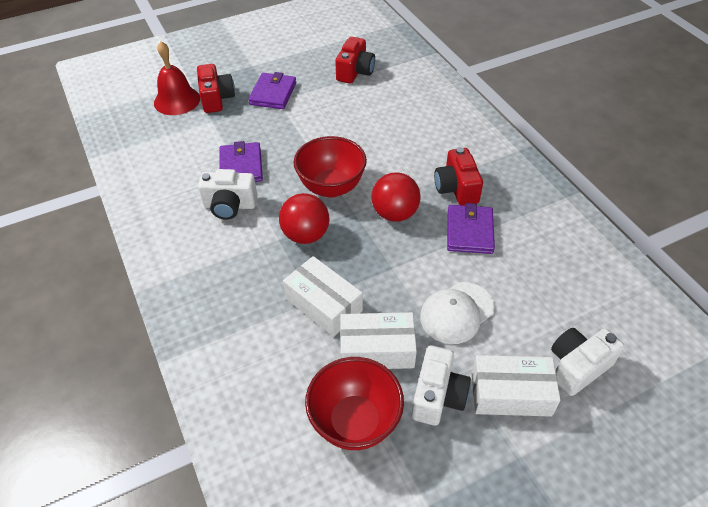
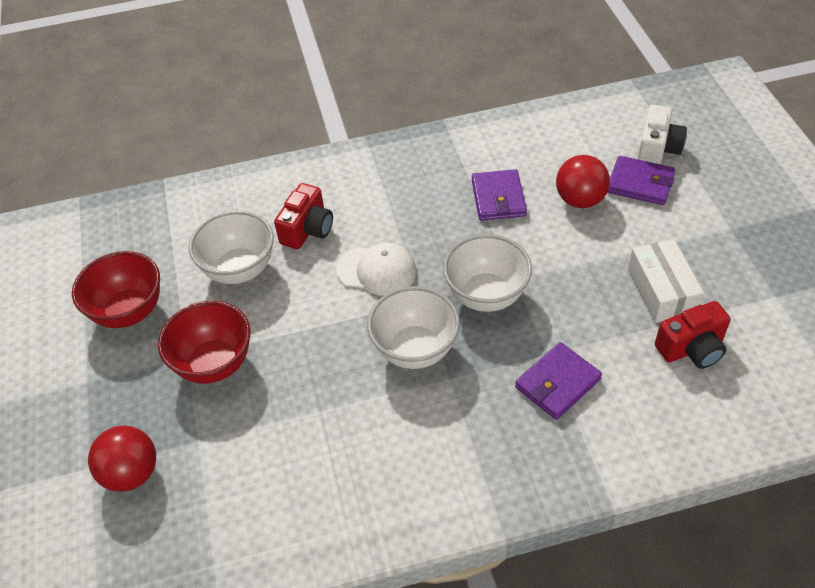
red bell: 1 -> 0
red camera: 3 -> 2
white bowl: 0 -> 3
white box: 3 -> 1
white camera: 3 -> 1

